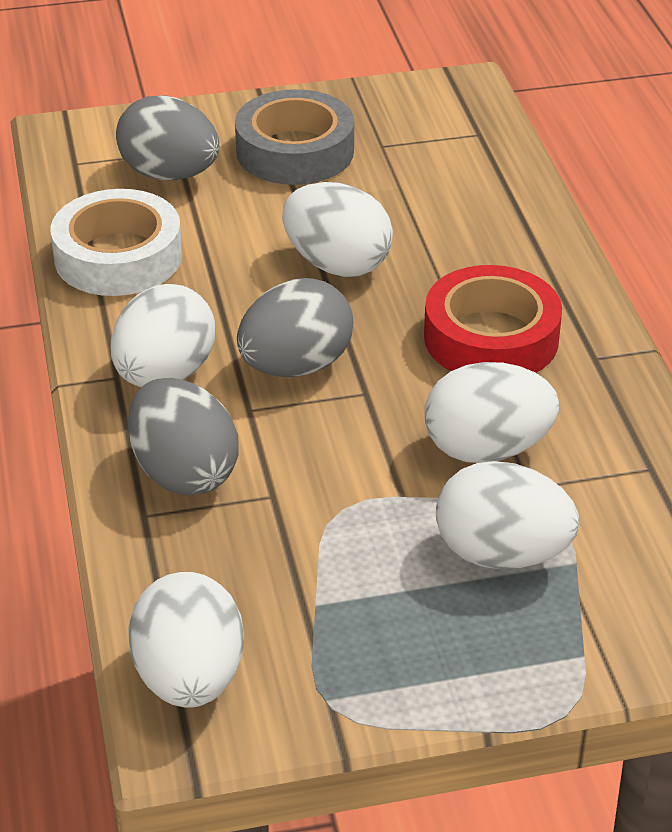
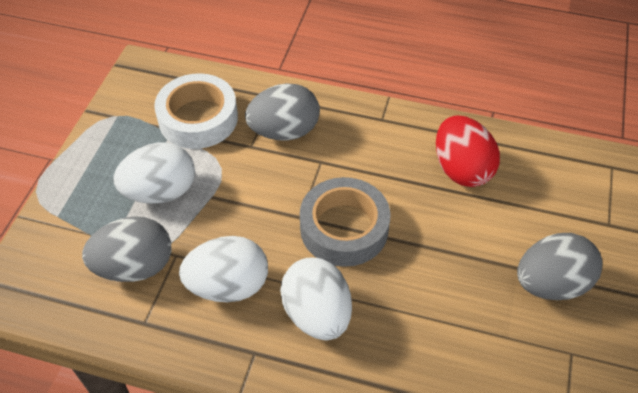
red egg: 0 -> 1
red tape: 1 -> 0
white egg: 5 -> 3

